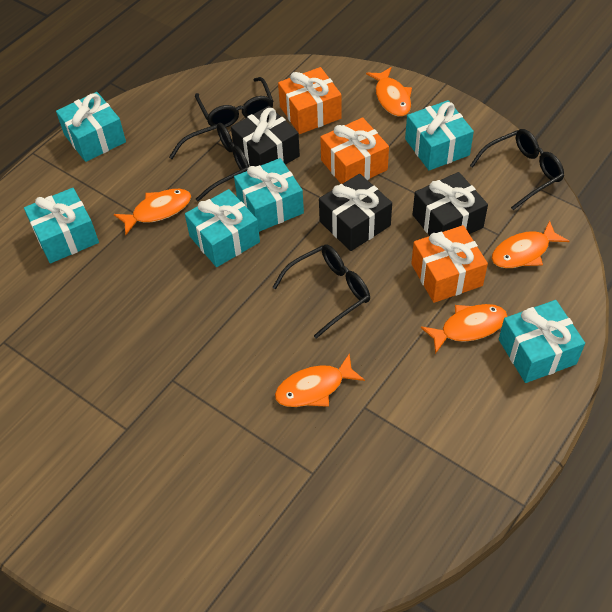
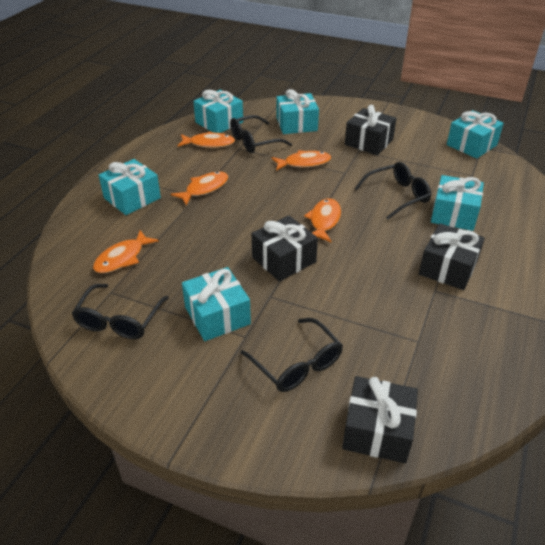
black gift: 3 -> 4
orange gift: 3 -> 0

